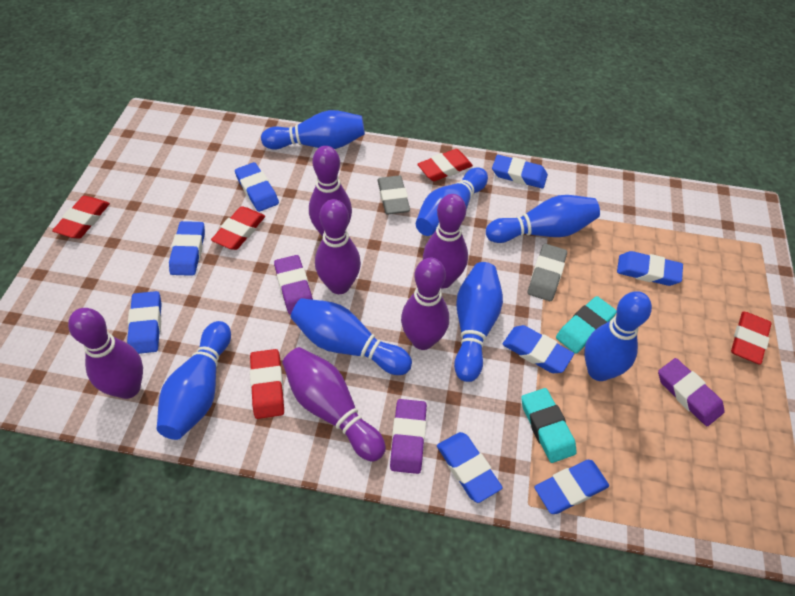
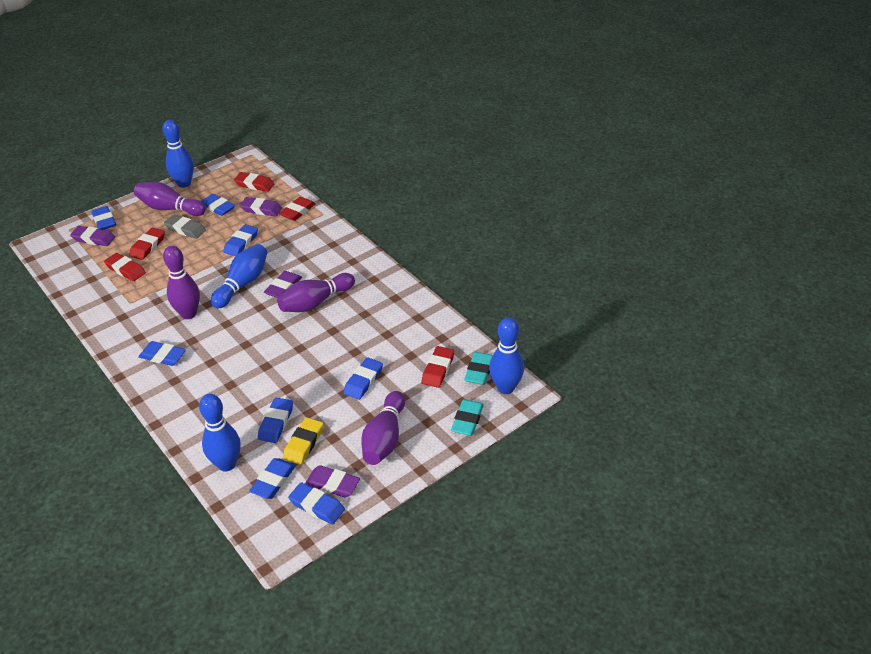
blue bowling pin: 7 -> 4
grey eraser: 2 -> 1
purple bowling pin: 6 -> 4
purple eraser: 3 -> 4
yellow eraser: 0 -> 1

